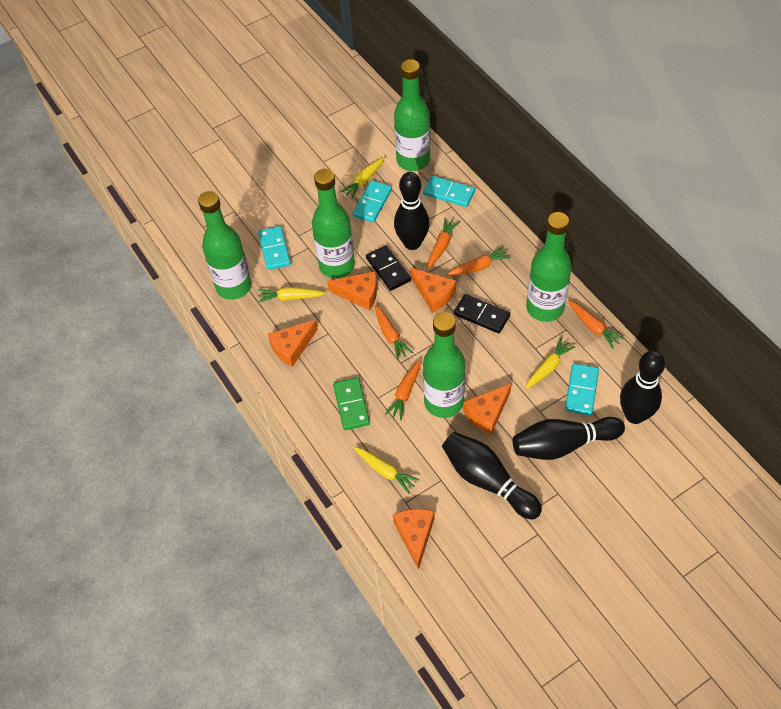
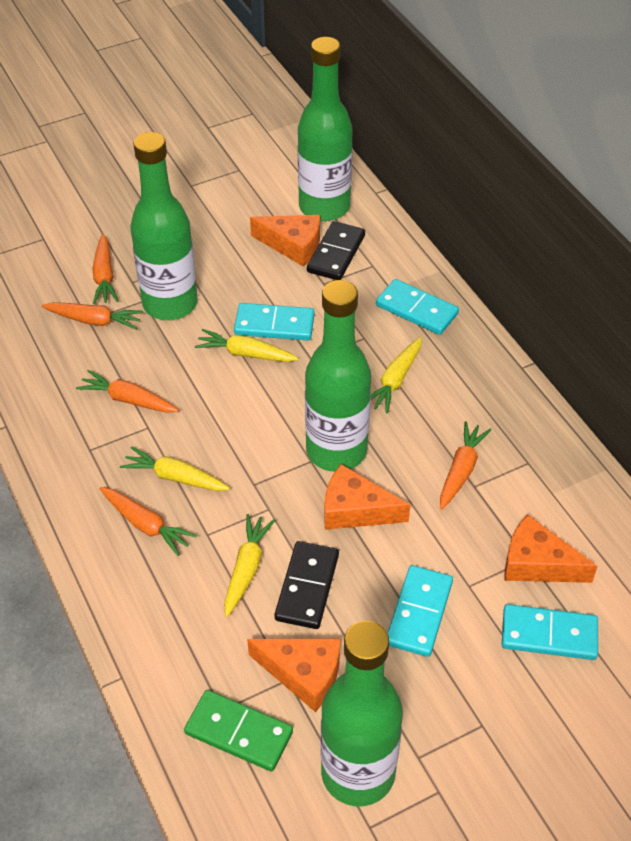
black bowling pin: 4 -> 0
green bottle: 5 -> 4
orange cheese: 5 -> 4

